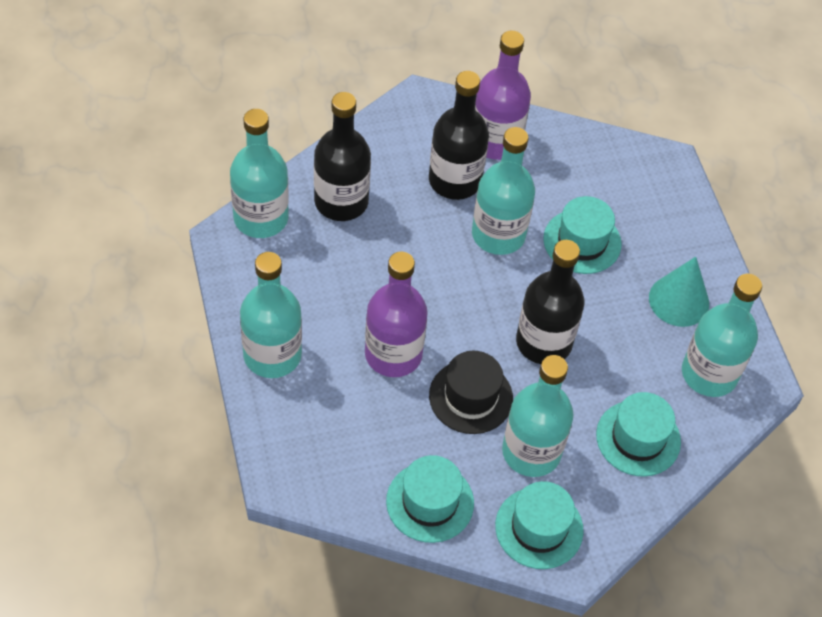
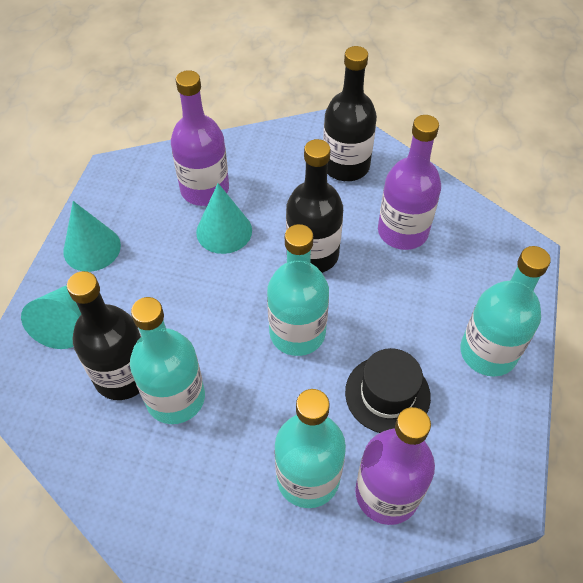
purple bottle: 2 -> 3
turquoise bottle: 5 -> 4
turquoise cone: 1 -> 3
turquoise hat: 4 -> 0

